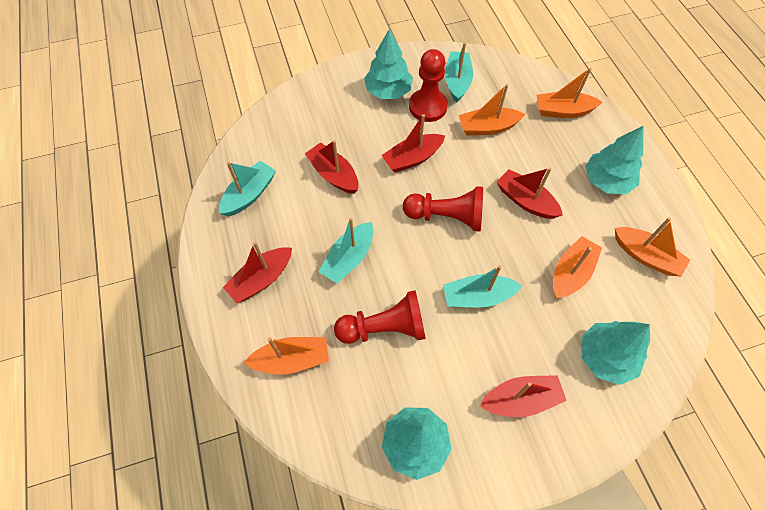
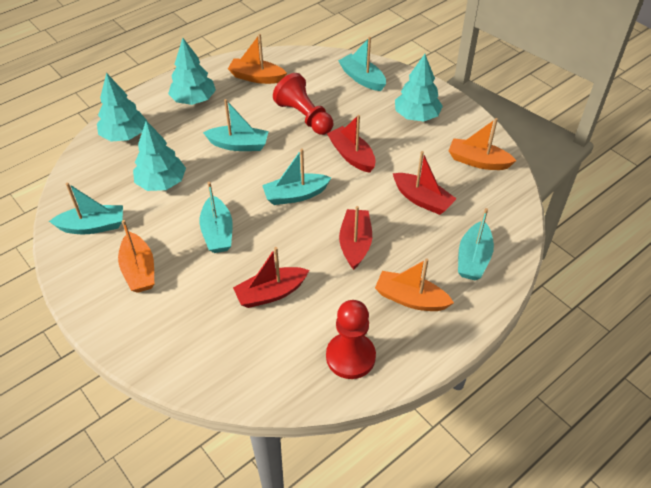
orange boat: 5 -> 4
red boat: 5 -> 4
red pawn: 3 -> 2
turquoise boat: 4 -> 6

